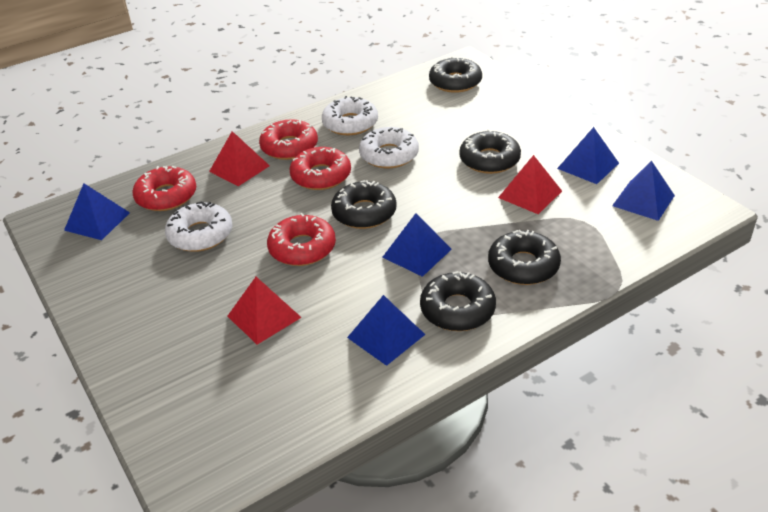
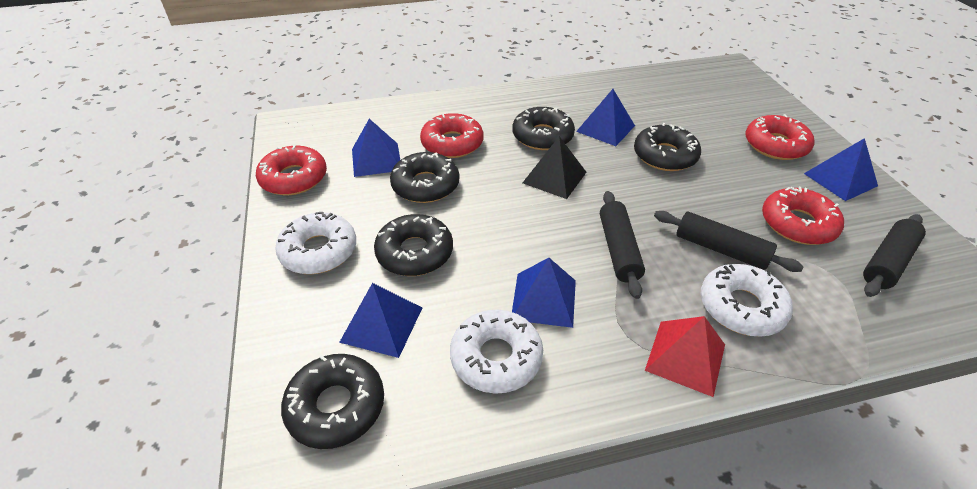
black pyramid: 0 -> 1
black rolling pin: 0 -> 3
red pyramid: 3 -> 1

